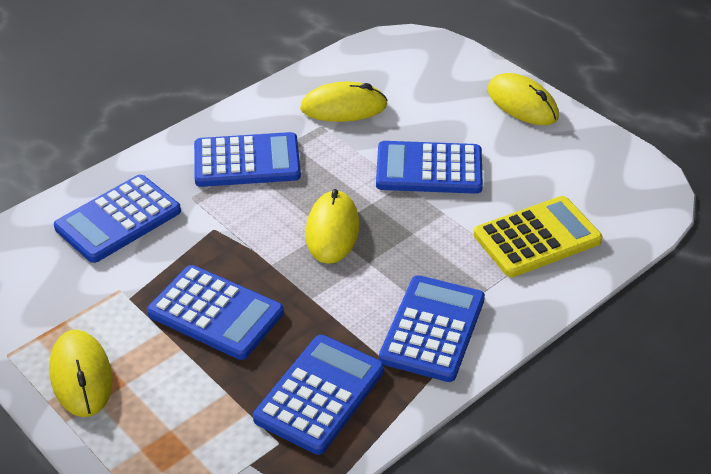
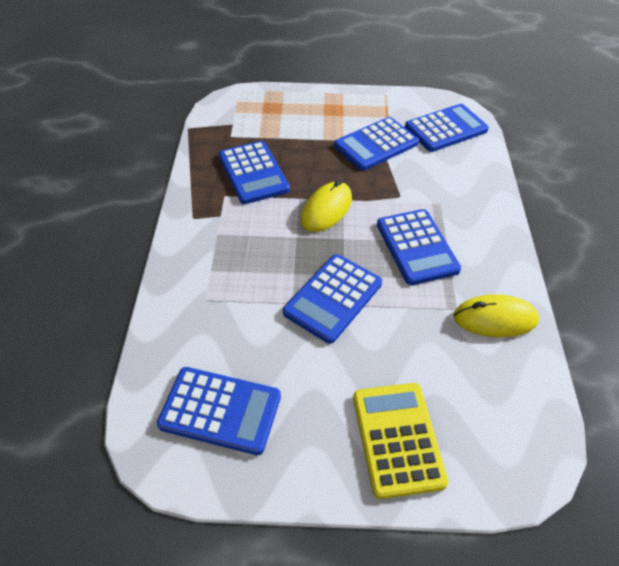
yellow mouse: 4 -> 2

